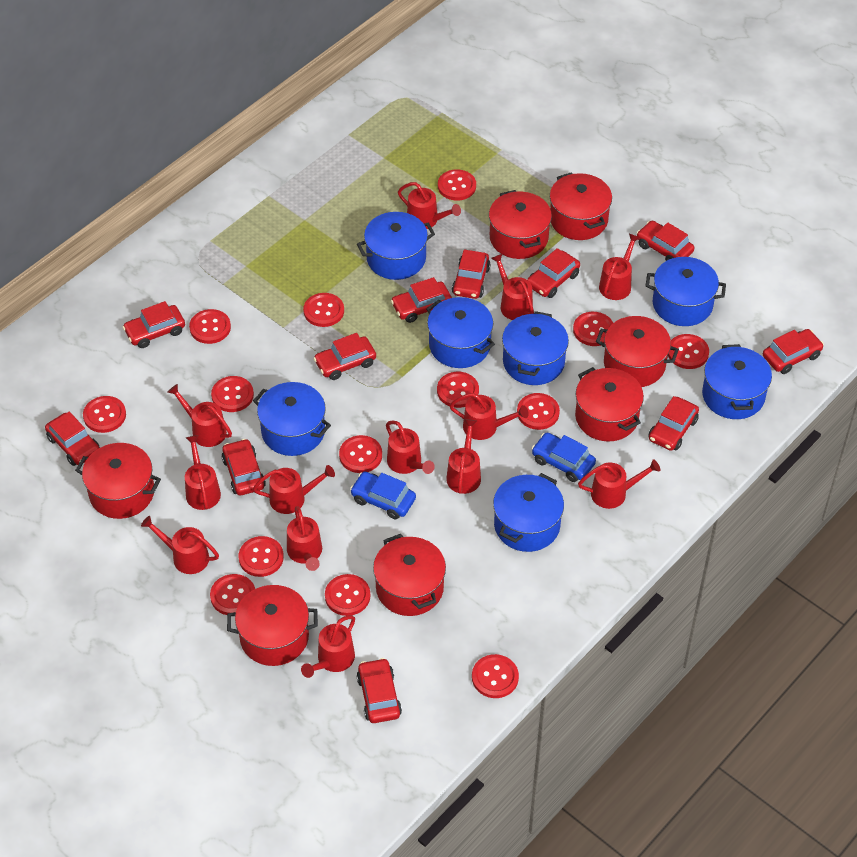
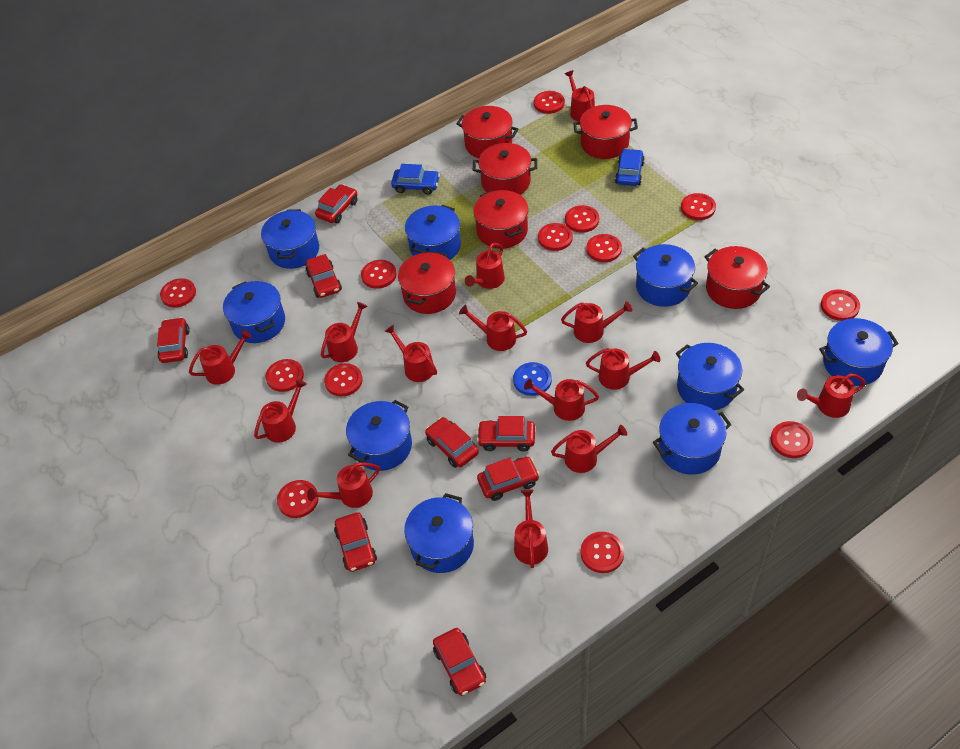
blue button: 0 -> 1
blue pot: 7 -> 9
red button: 14 -> 13
red car: 11 -> 8
red pot: 7 -> 6
red watering can: 13 -> 14

